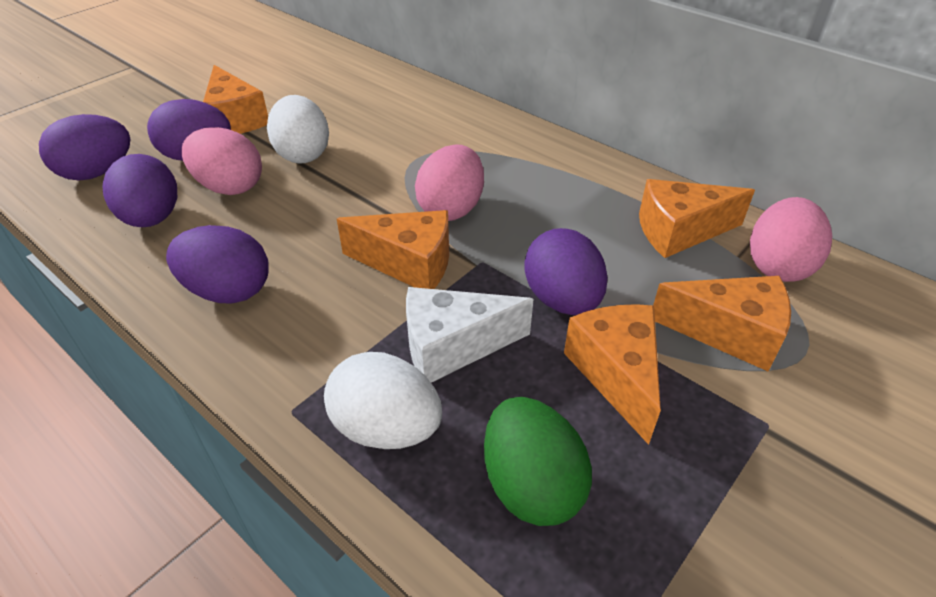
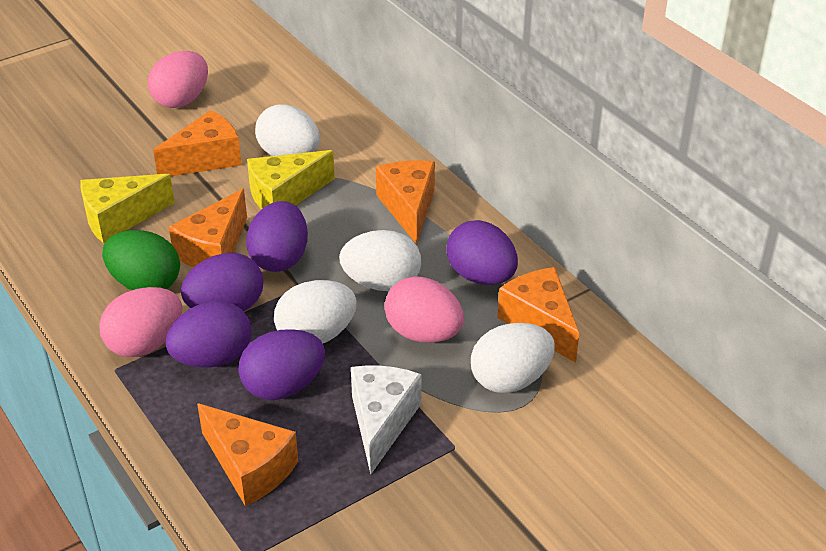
white egg: 2 -> 4
yellow cheese: 0 -> 2

